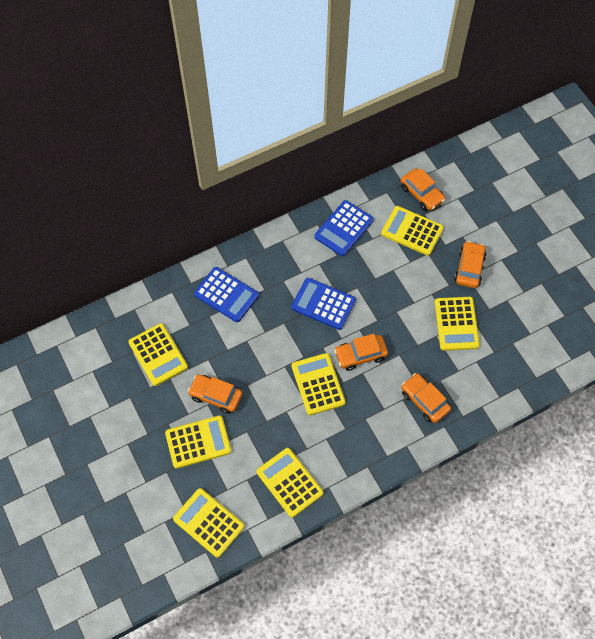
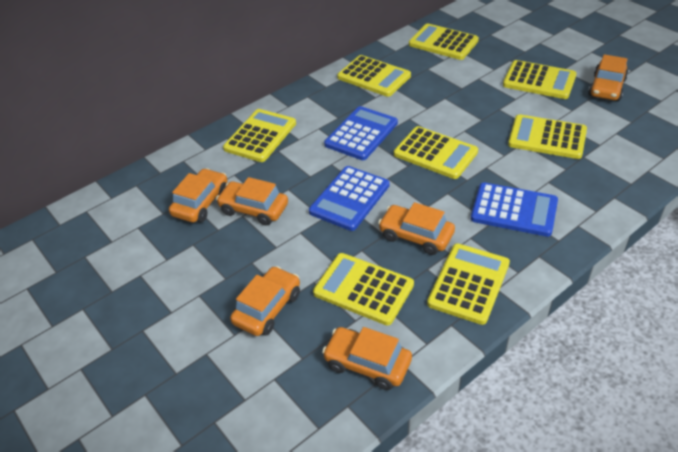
orange car: 5 -> 6
yellow calculator: 7 -> 8

